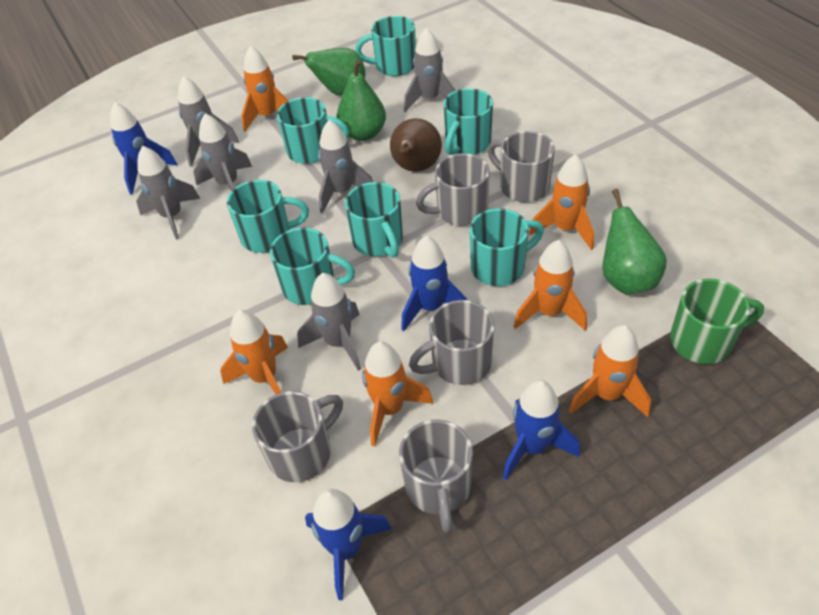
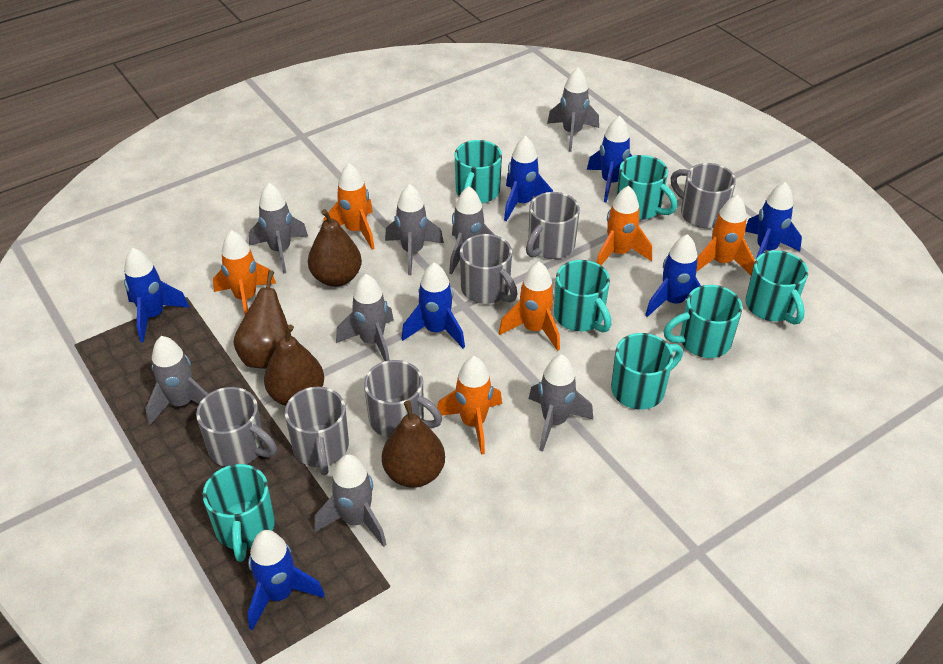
blue rocket: 4 -> 7
brown pear: 1 -> 4
green mug: 1 -> 0
green pear: 3 -> 0
grey mug: 5 -> 6
grey rocket: 6 -> 8

